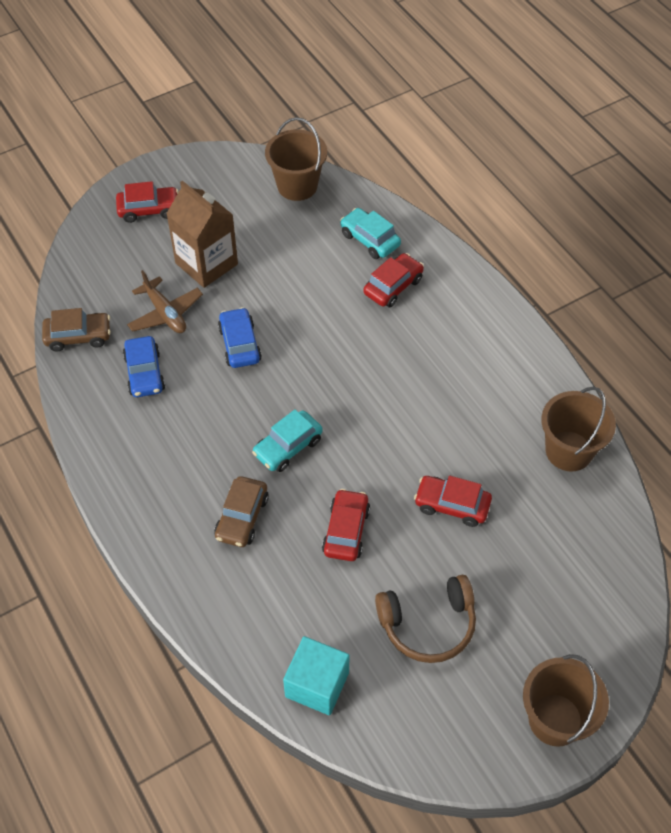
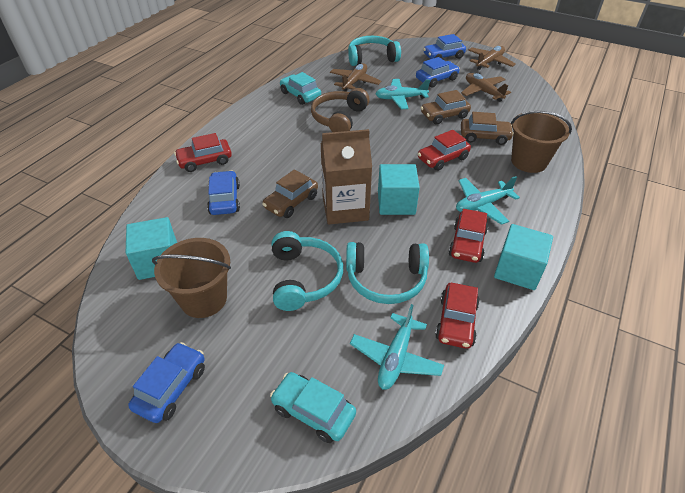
blue car: 2 -> 4
brown bucket: 3 -> 2
brown car: 2 -> 3
brown plane: 1 -> 3
turquoise cube: 1 -> 3
turquoise headphones: 0 -> 3
turquoise plane: 0 -> 3

